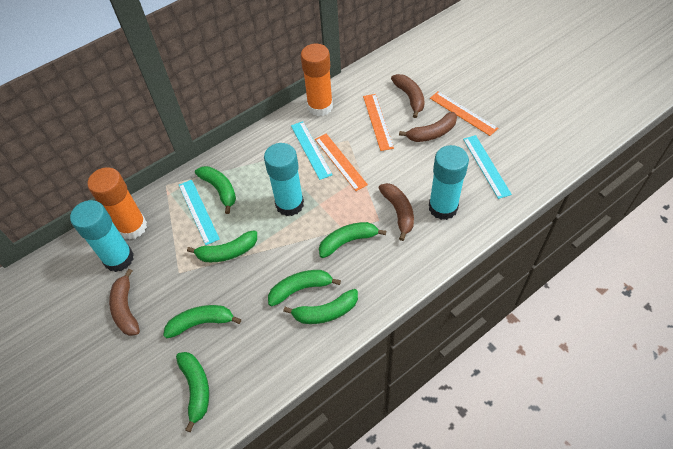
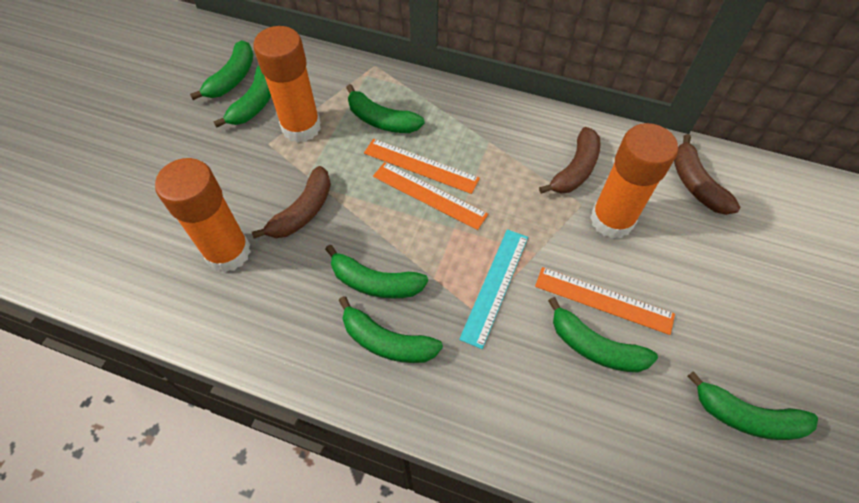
brown banana: 4 -> 3
orange glue stick: 2 -> 3
turquoise glue stick: 3 -> 0
turquoise ruler: 3 -> 1

